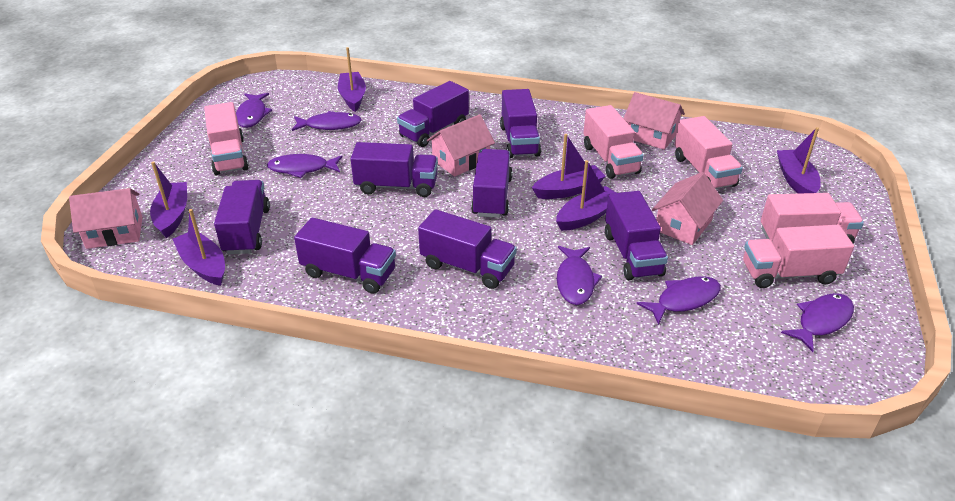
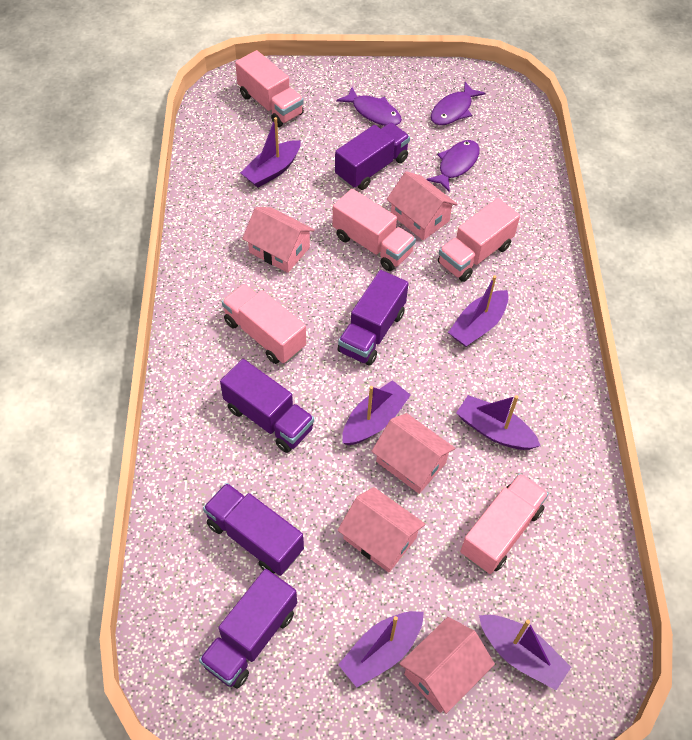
pink house: 4 -> 5
purple fish: 6 -> 3
purple truck: 8 -> 5

